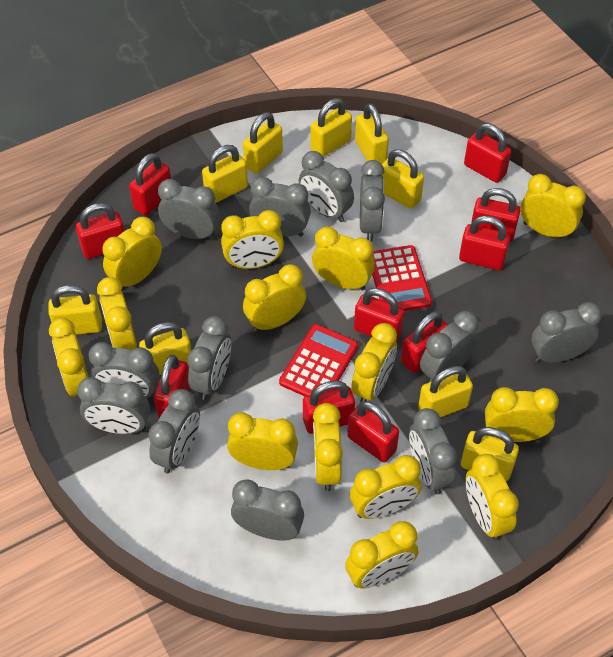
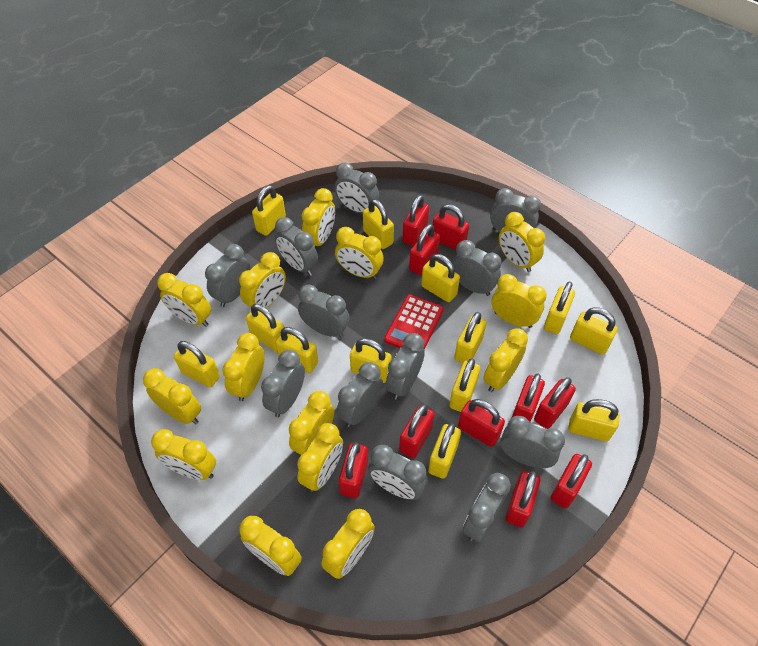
red calculator: 2 -> 1
yellow padlock: 9 -> 13

